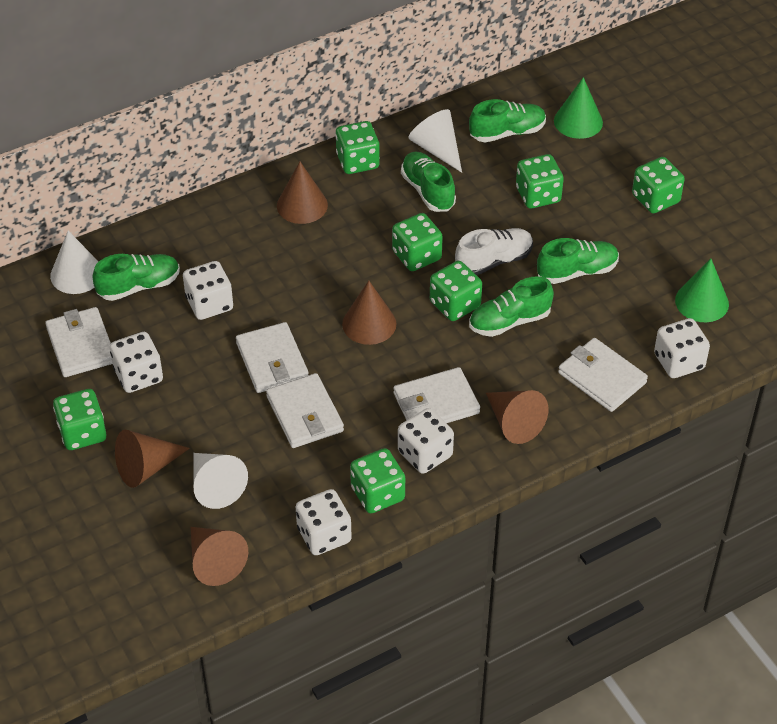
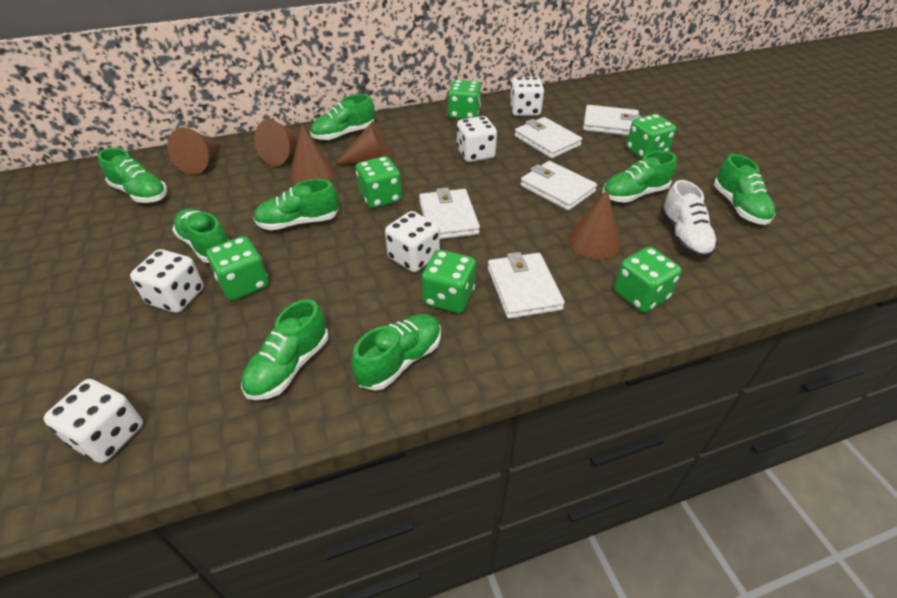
green cone: 2 -> 0
green dice: 7 -> 6
green shoe: 5 -> 8
white cone: 3 -> 0

